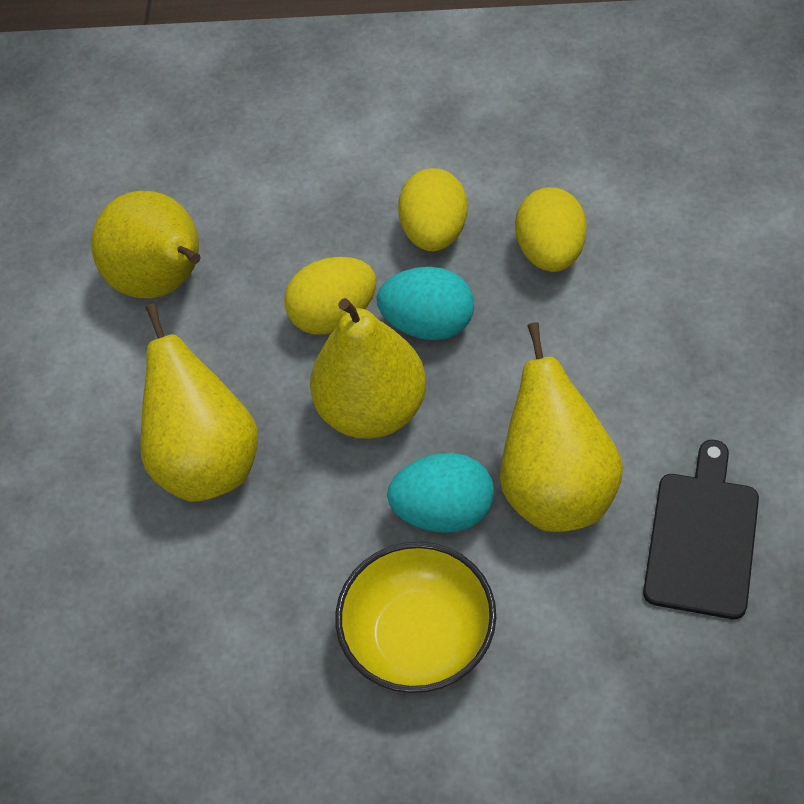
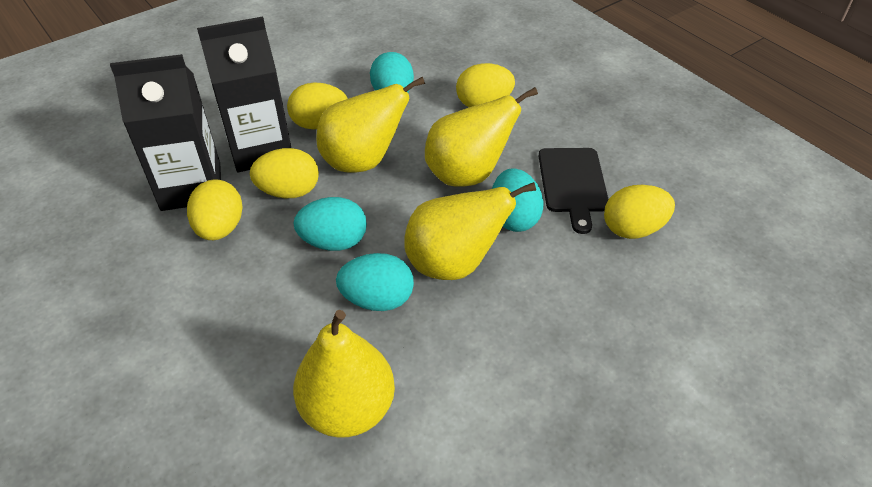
black carton: 0 -> 2
turquoise egg: 2 -> 4
yellow bowl: 1 -> 0
yellow egg: 3 -> 5

